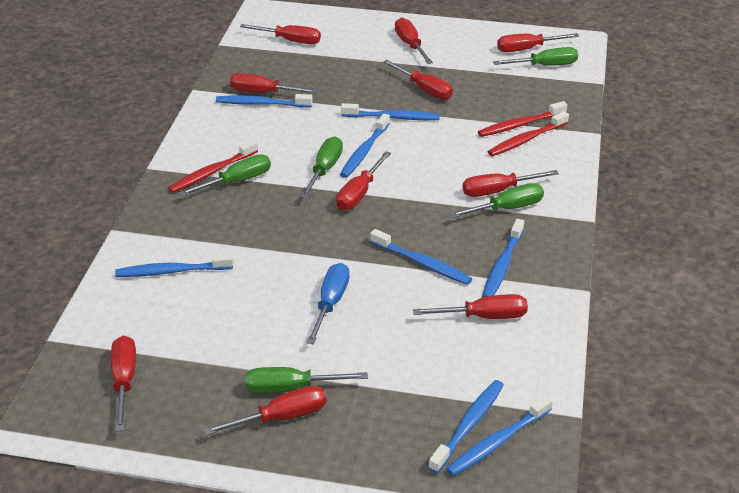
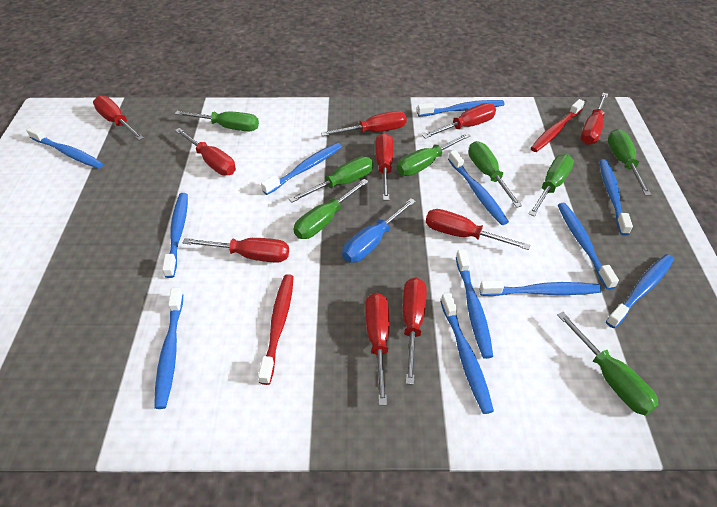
blue toothbrush: 8 -> 12
green screwdriver: 5 -> 8
red toothbrush: 3 -> 2

